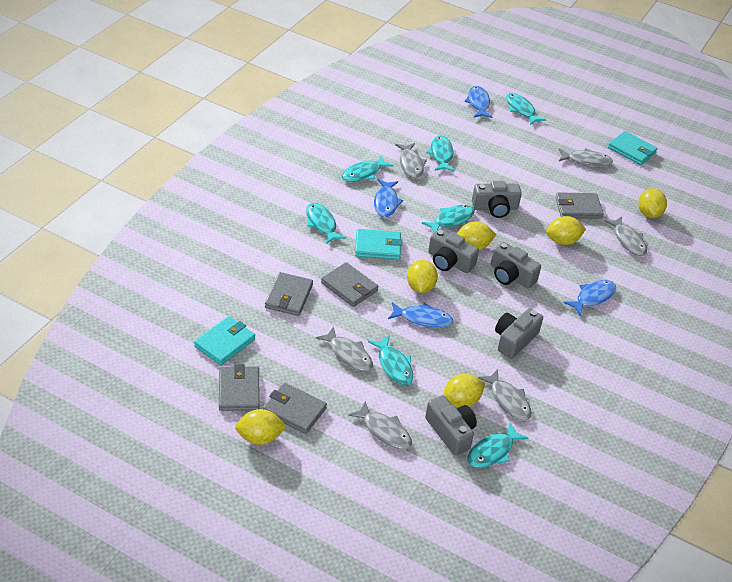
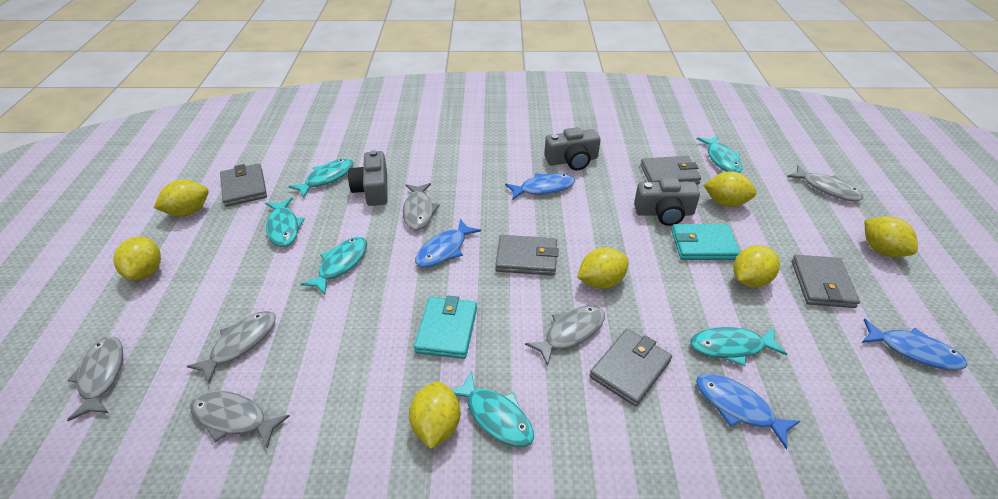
grey camera: 5 -> 3
turquoise fish: 7 -> 6
turquoise wallet: 3 -> 2
yellow lemon: 6 -> 7

